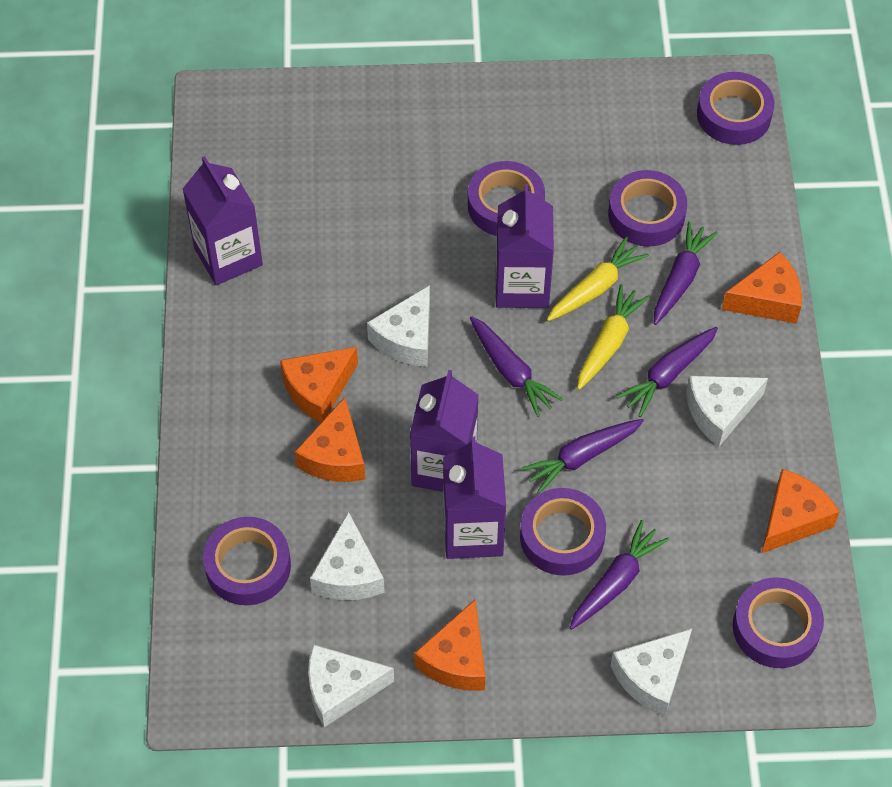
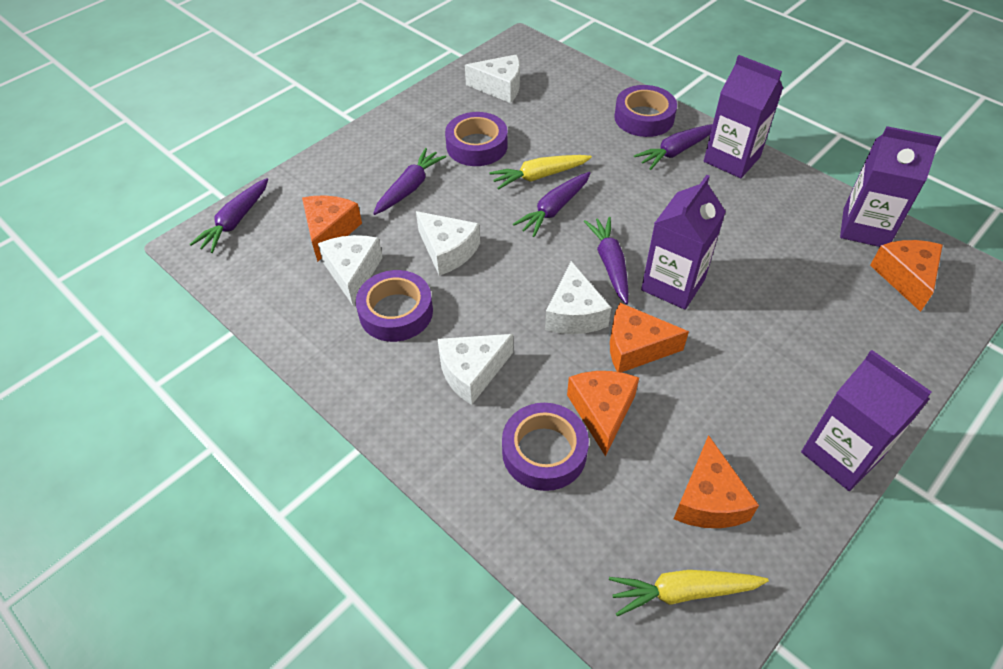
purple tape: 6 -> 4

